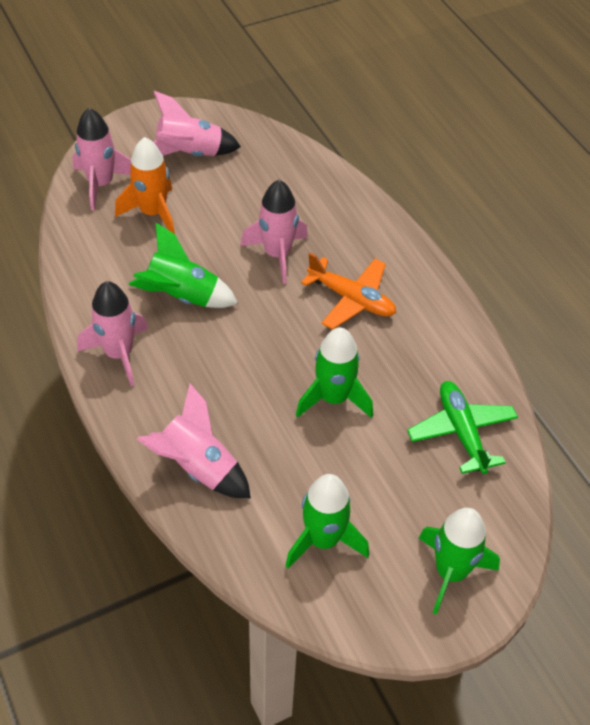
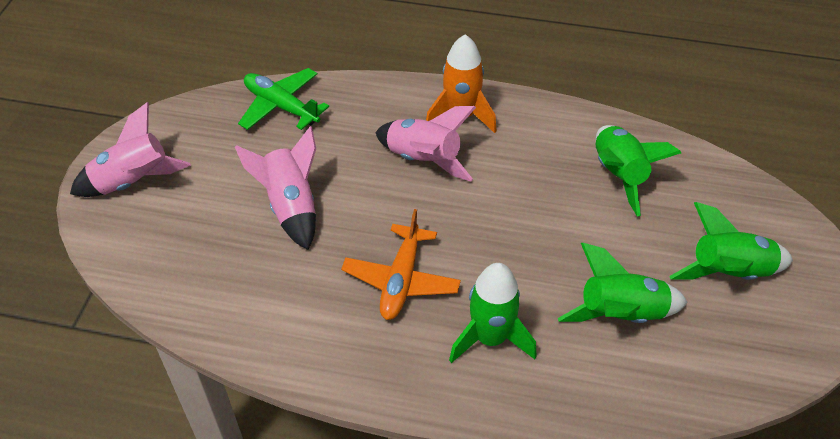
pink rocket: 5 -> 3

